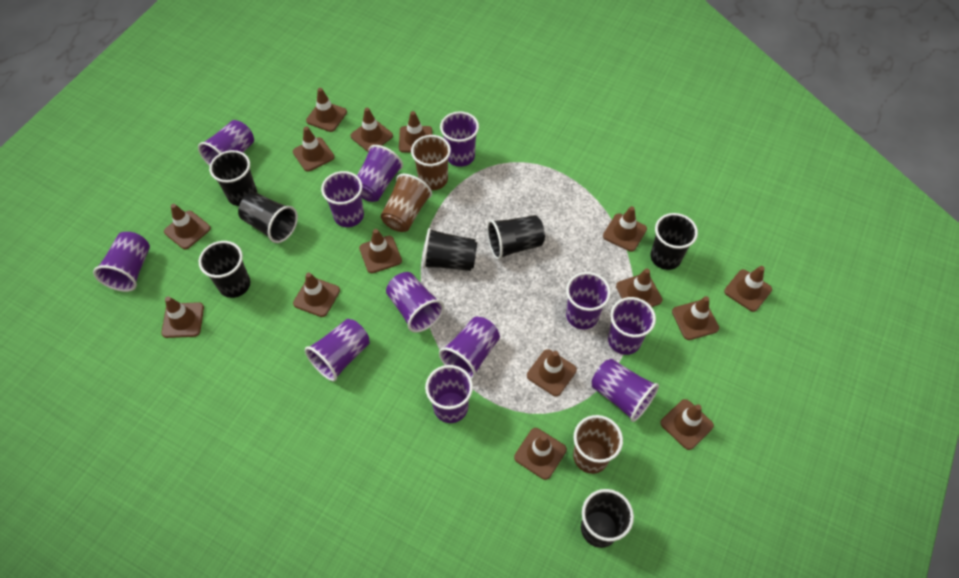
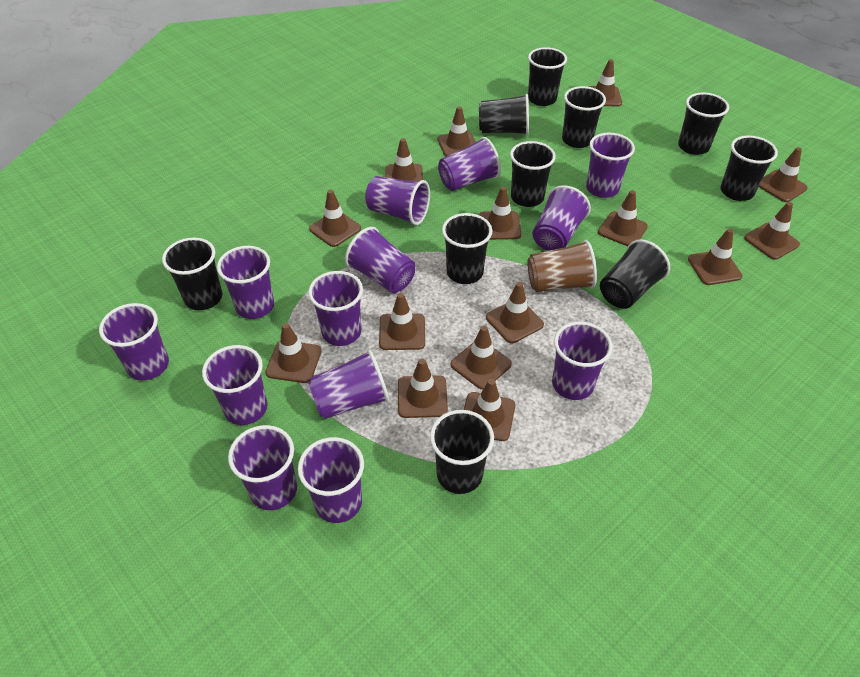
black cup: 7 -> 10
brown cup: 3 -> 1
purple cup: 12 -> 13

